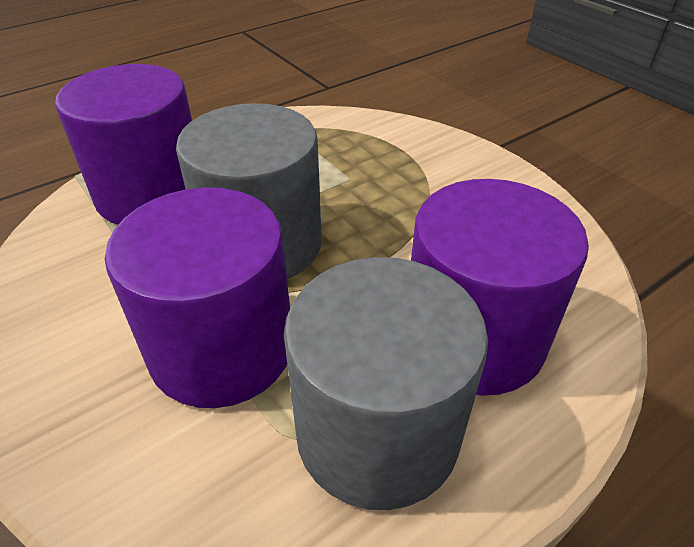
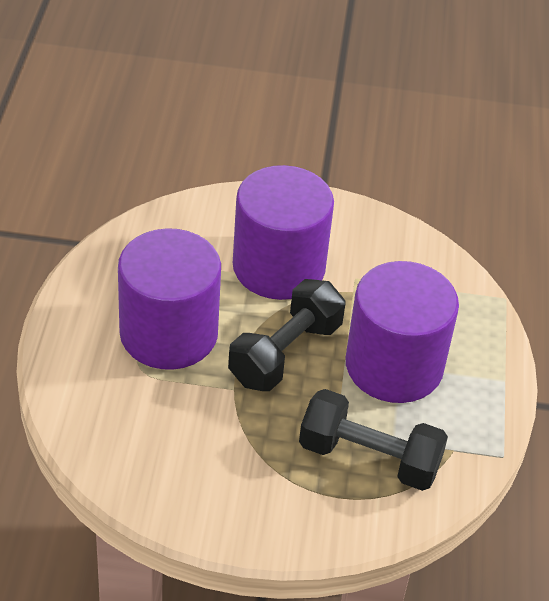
black dumbbell: 0 -> 2
grey cylinder: 2 -> 0

